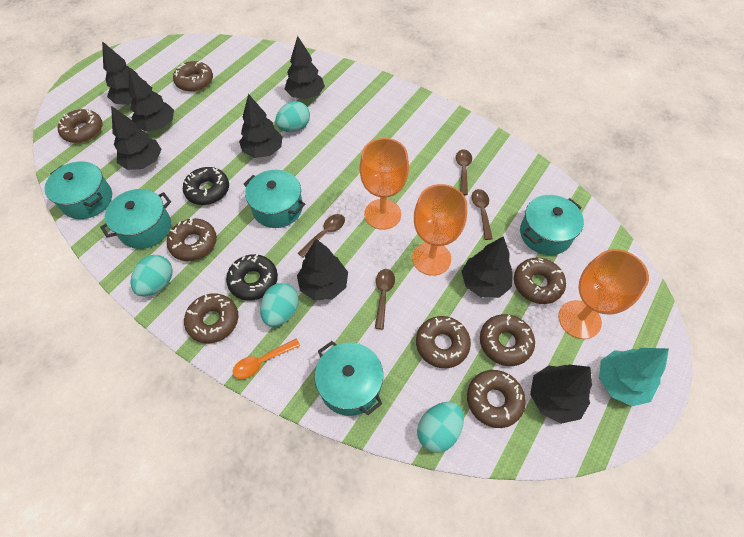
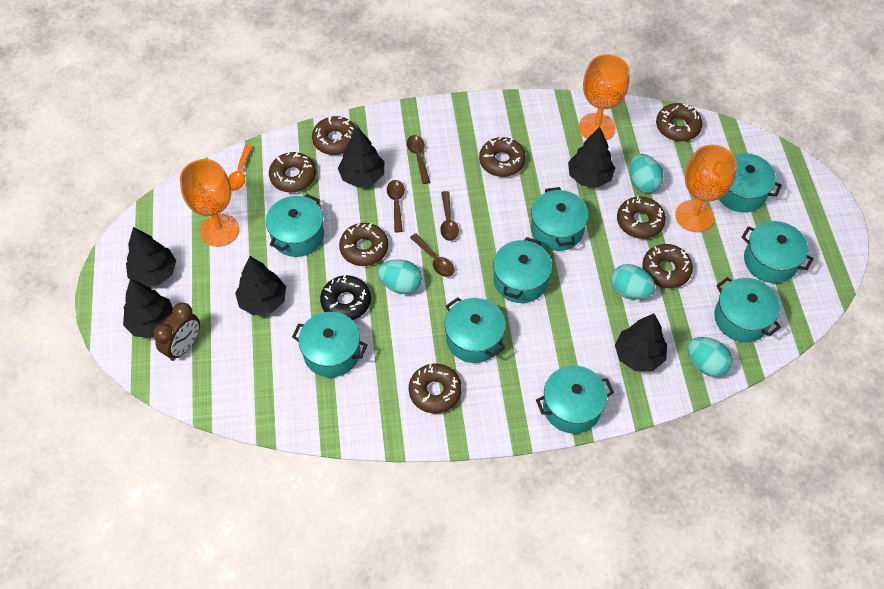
black donut: 2 -> 1
black tree: 8 -> 6
brown clock: 0 -> 1
turquoise pot: 5 -> 9
turquoise tree: 1 -> 0

